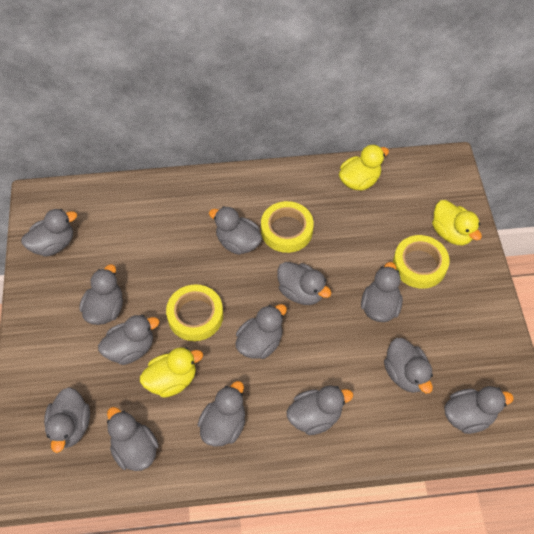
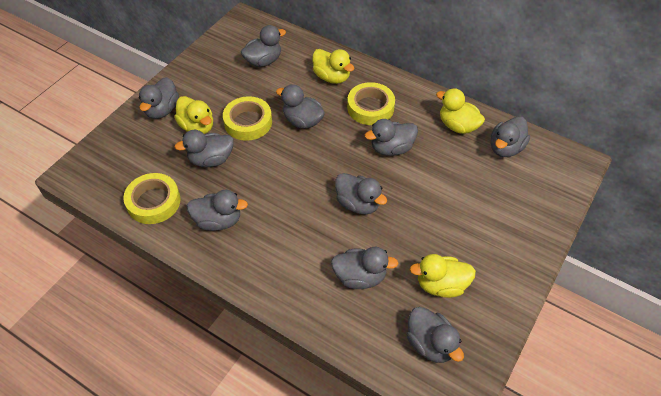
grey duck: 13 -> 10
yellow duck: 3 -> 4

